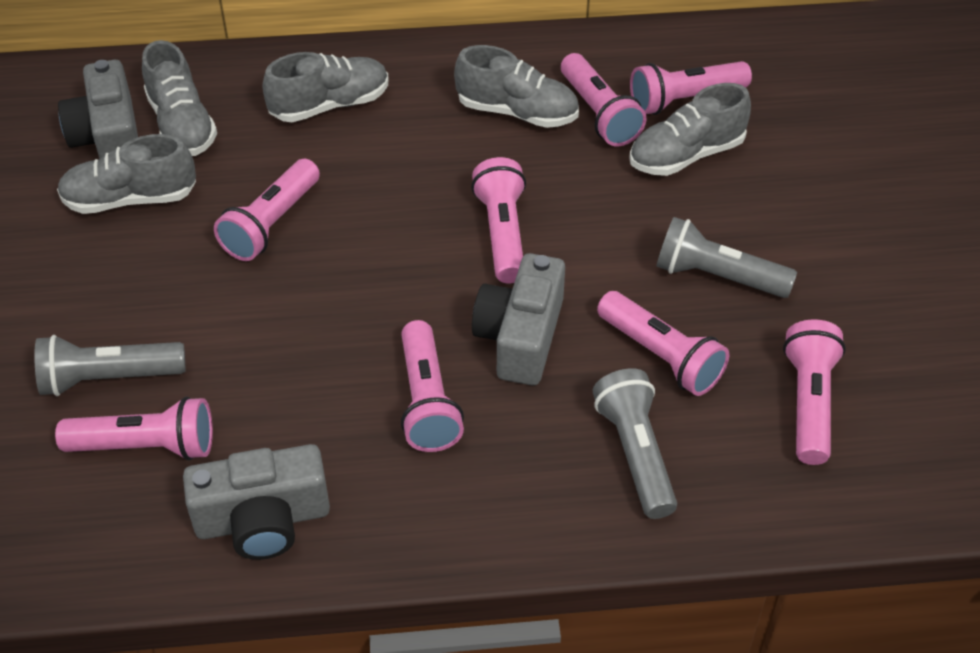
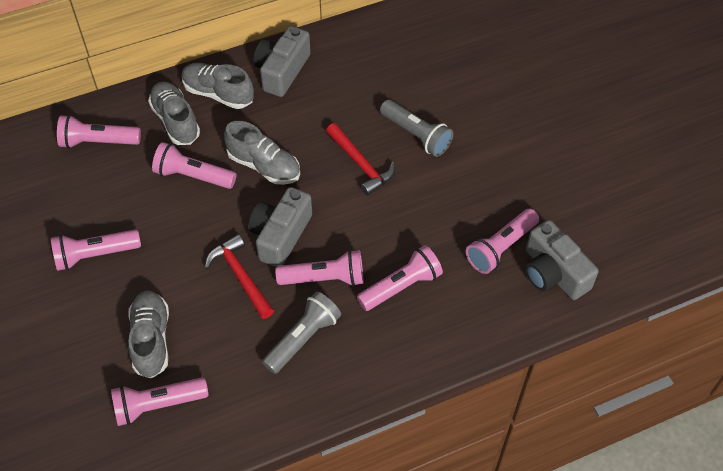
grey flashlight: 3 -> 2
grey shoe: 5 -> 4
pink flashlight: 8 -> 7
red hammer: 0 -> 2

